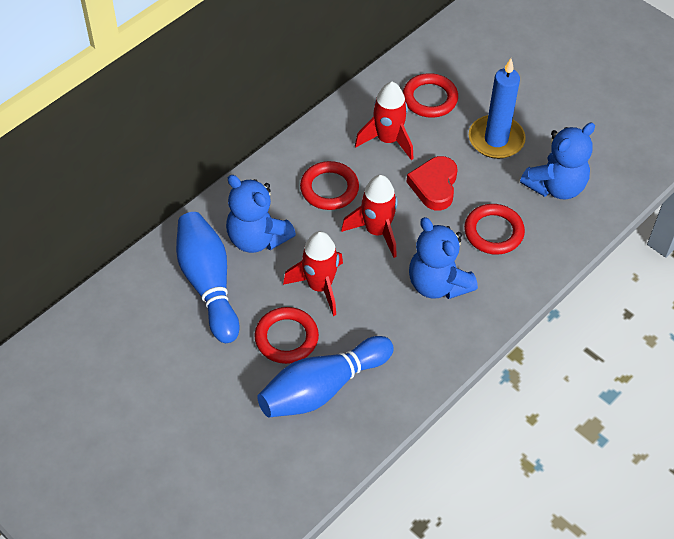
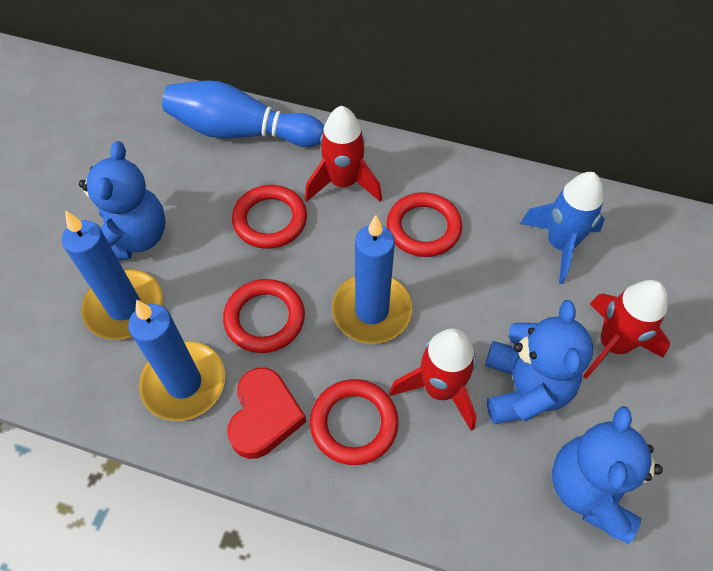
blue bowling pin: 2 -> 1
blue candle: 1 -> 3
blue rocket: 0 -> 1

